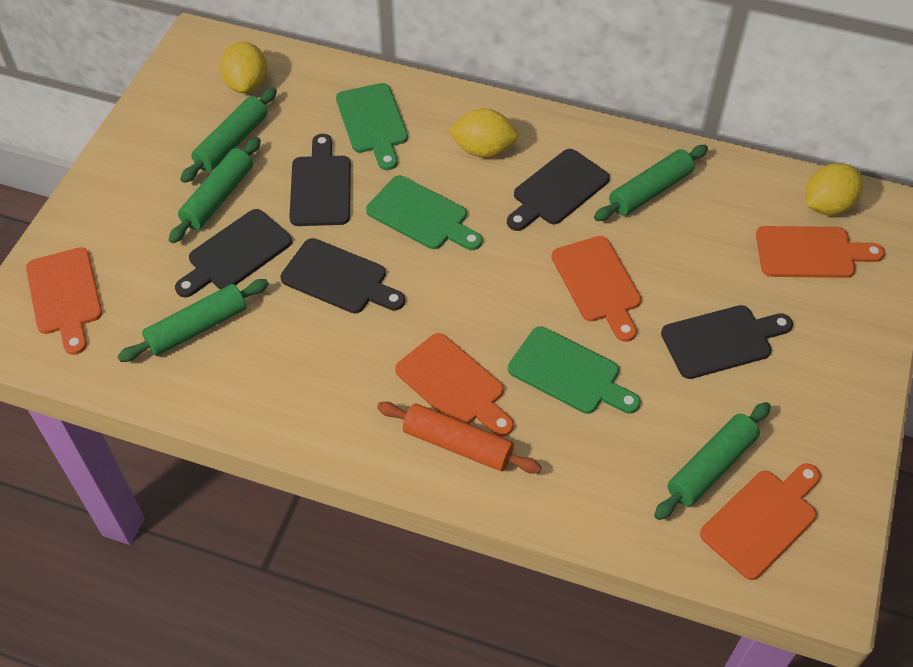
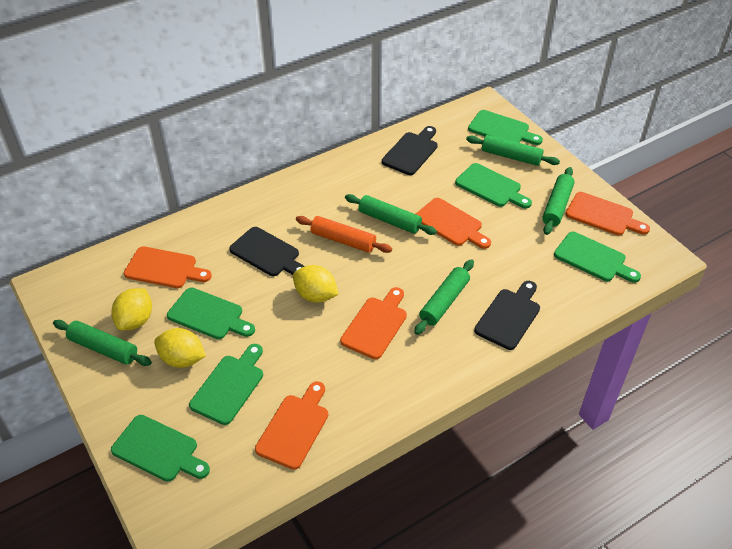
black cutting board: 5 -> 3
green cutting board: 3 -> 6

